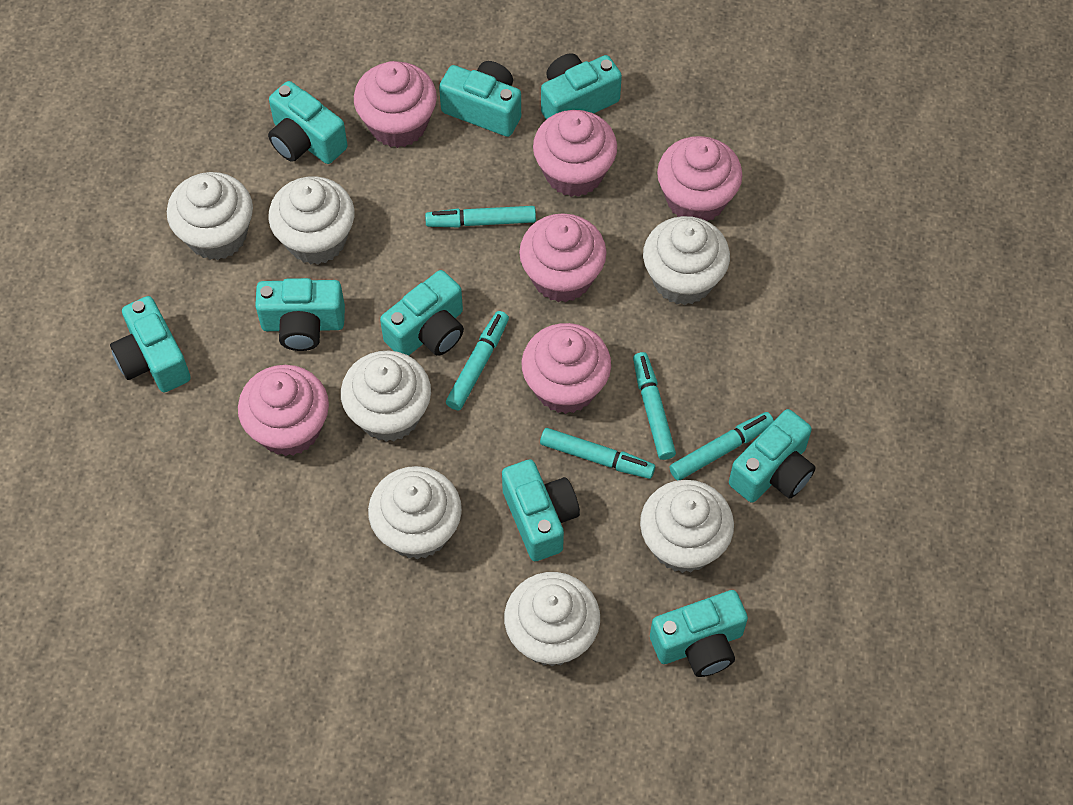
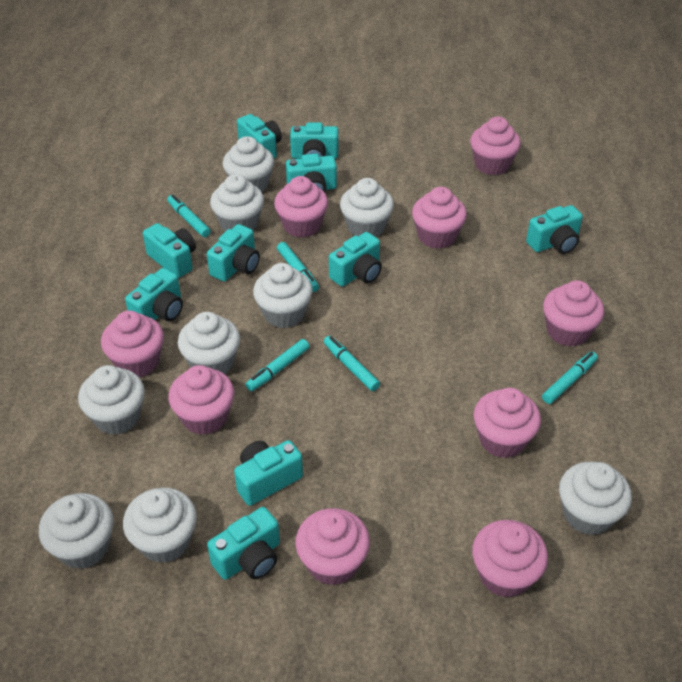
pink cupcake: 6 -> 9
turquoise camera: 9 -> 10
white cupcake: 7 -> 9

